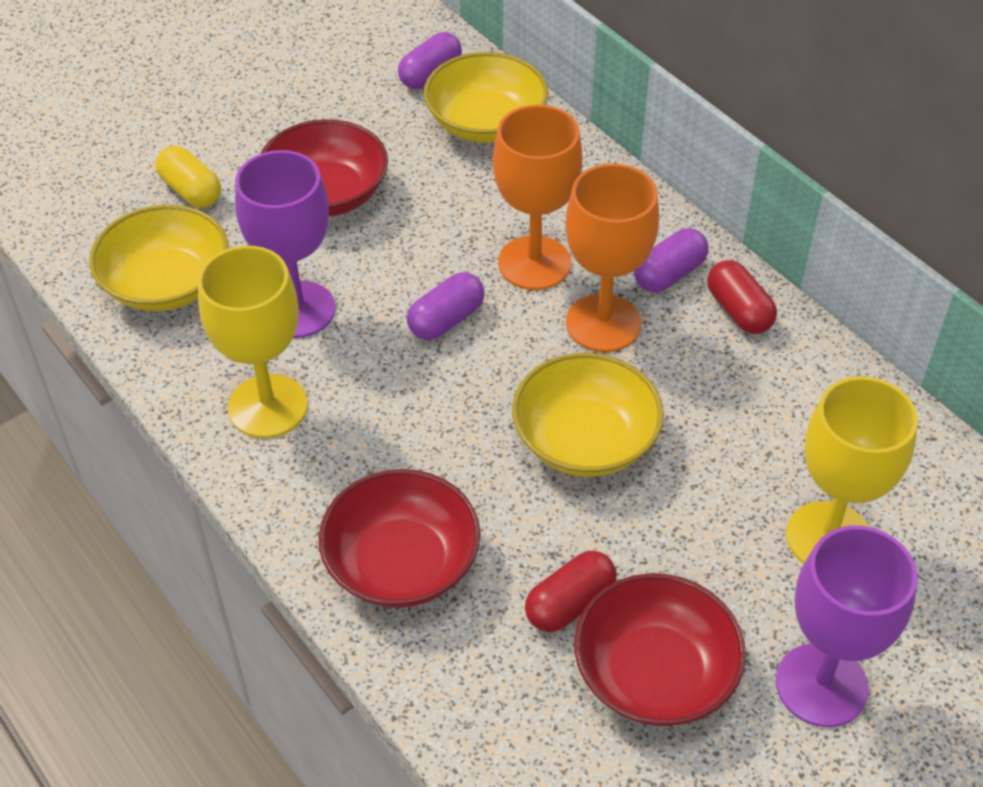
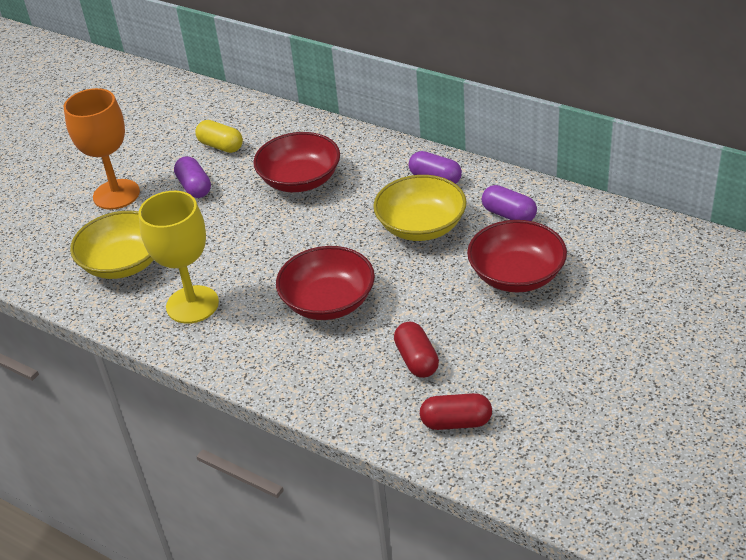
orange goblet: 2 -> 1
purple goblet: 2 -> 0
yellow bowl: 3 -> 2
yellow goblet: 2 -> 1

